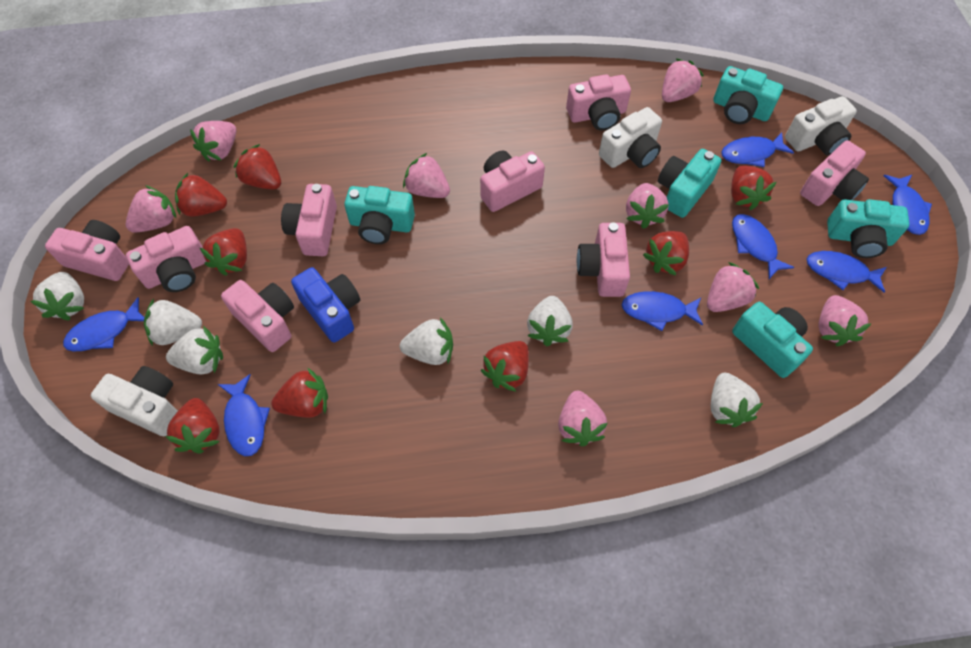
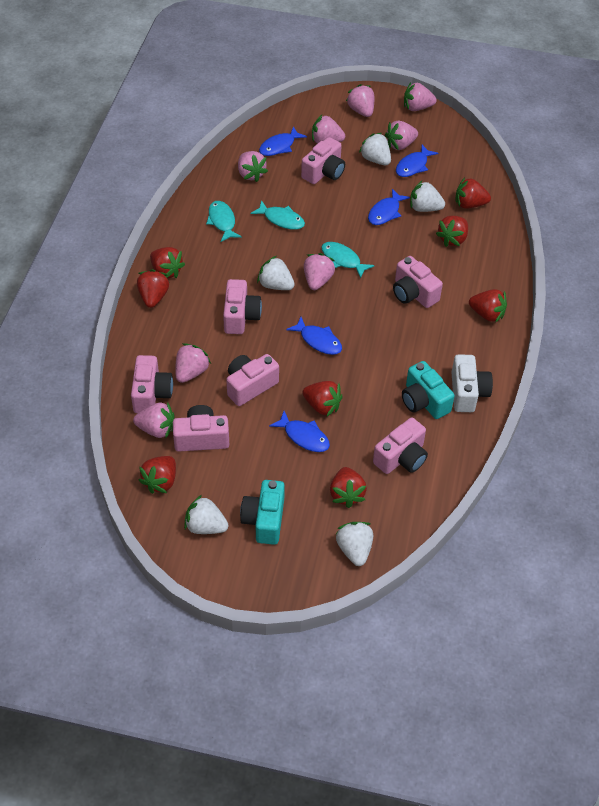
blue camera: 1 -> 0
blue fish: 7 -> 5
pink camera: 8 -> 7
turquoise camera: 5 -> 2
turquoise fish: 0 -> 3
white camera: 3 -> 1
white strawberry: 6 -> 5

